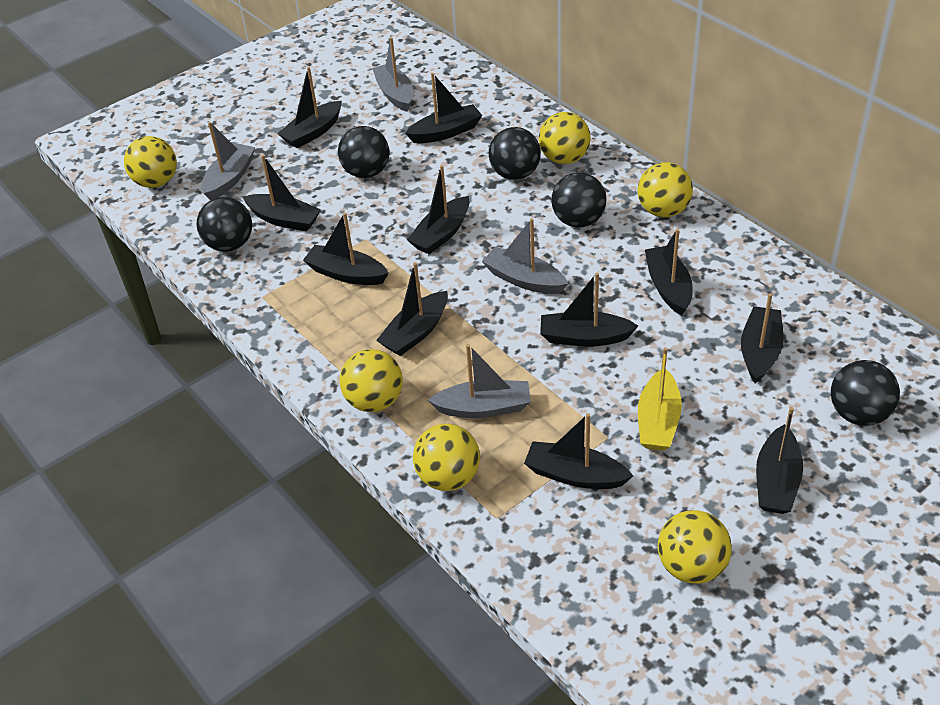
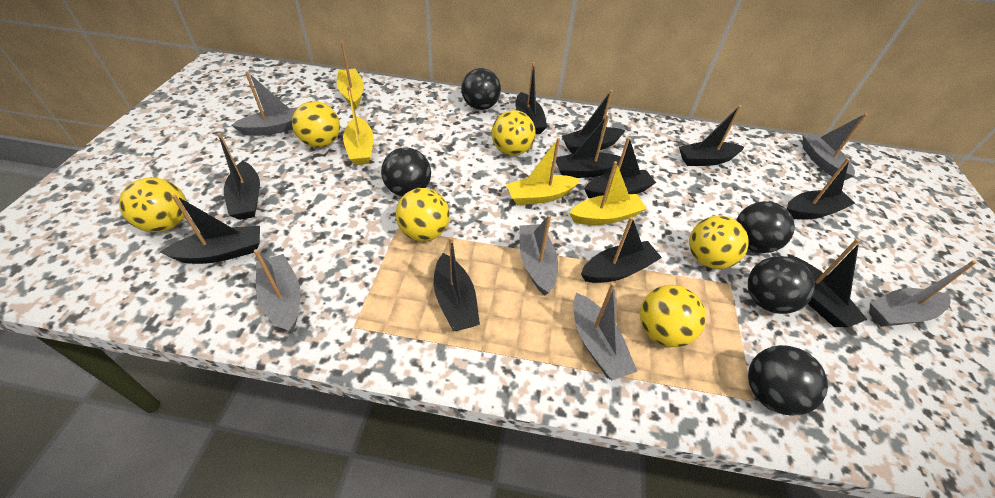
grey boat: 4 -> 6
yellow boat: 1 -> 4

